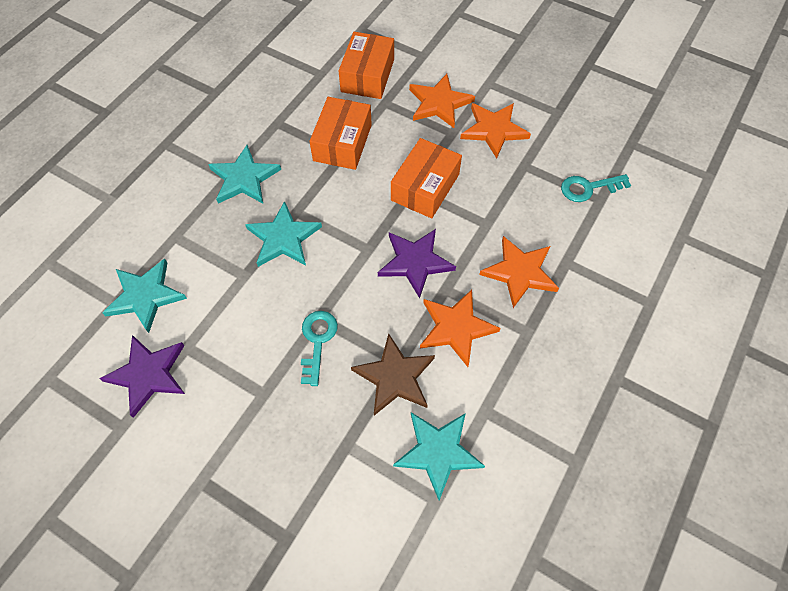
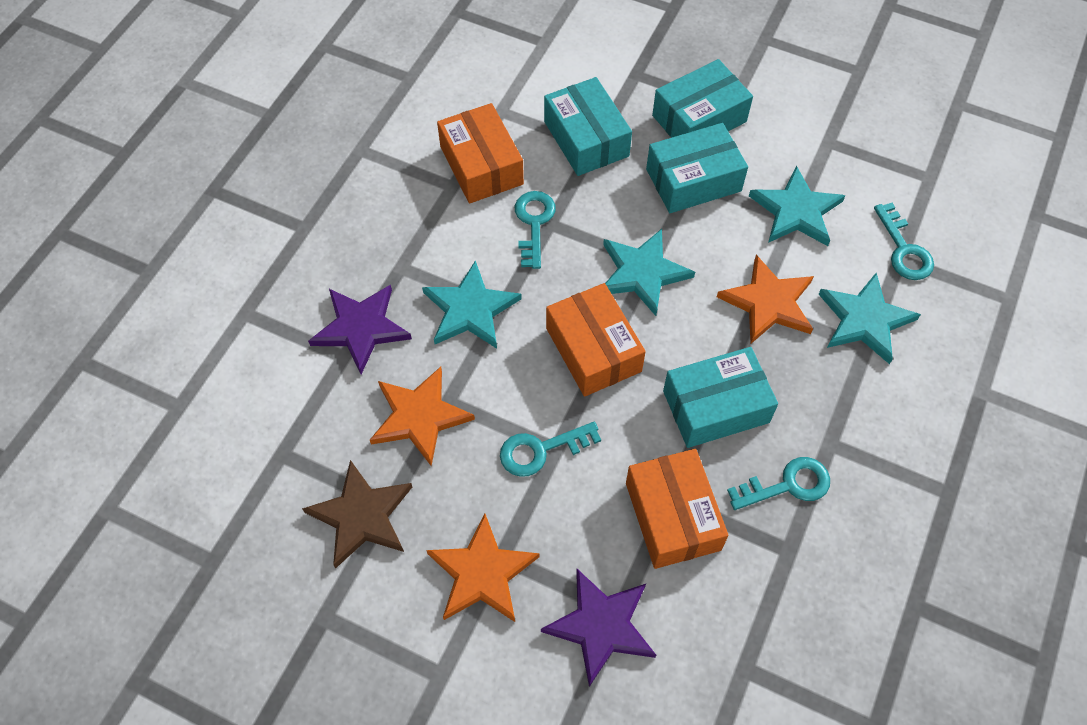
orange star: 4 -> 3
turquoise box: 0 -> 4
turquoise key: 2 -> 4

